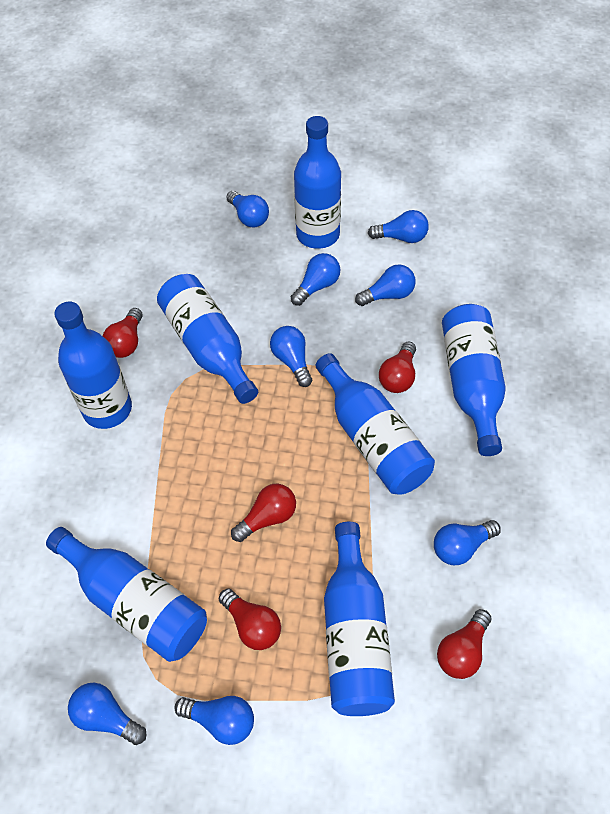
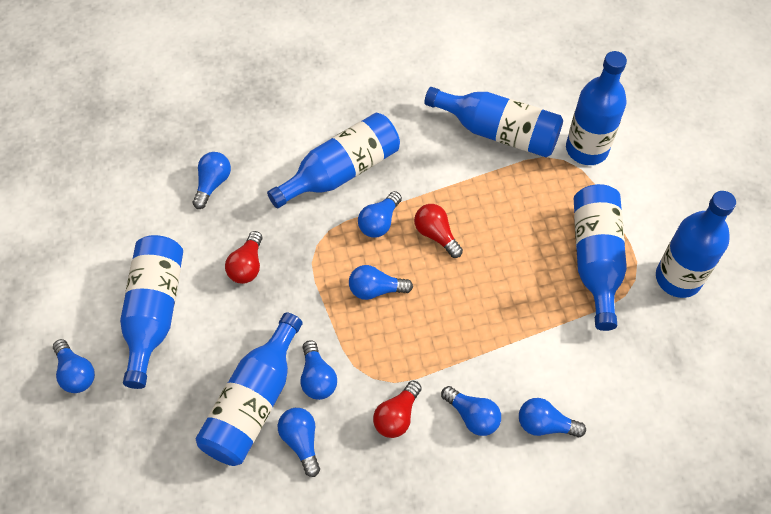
red light bulb: 5 -> 3

